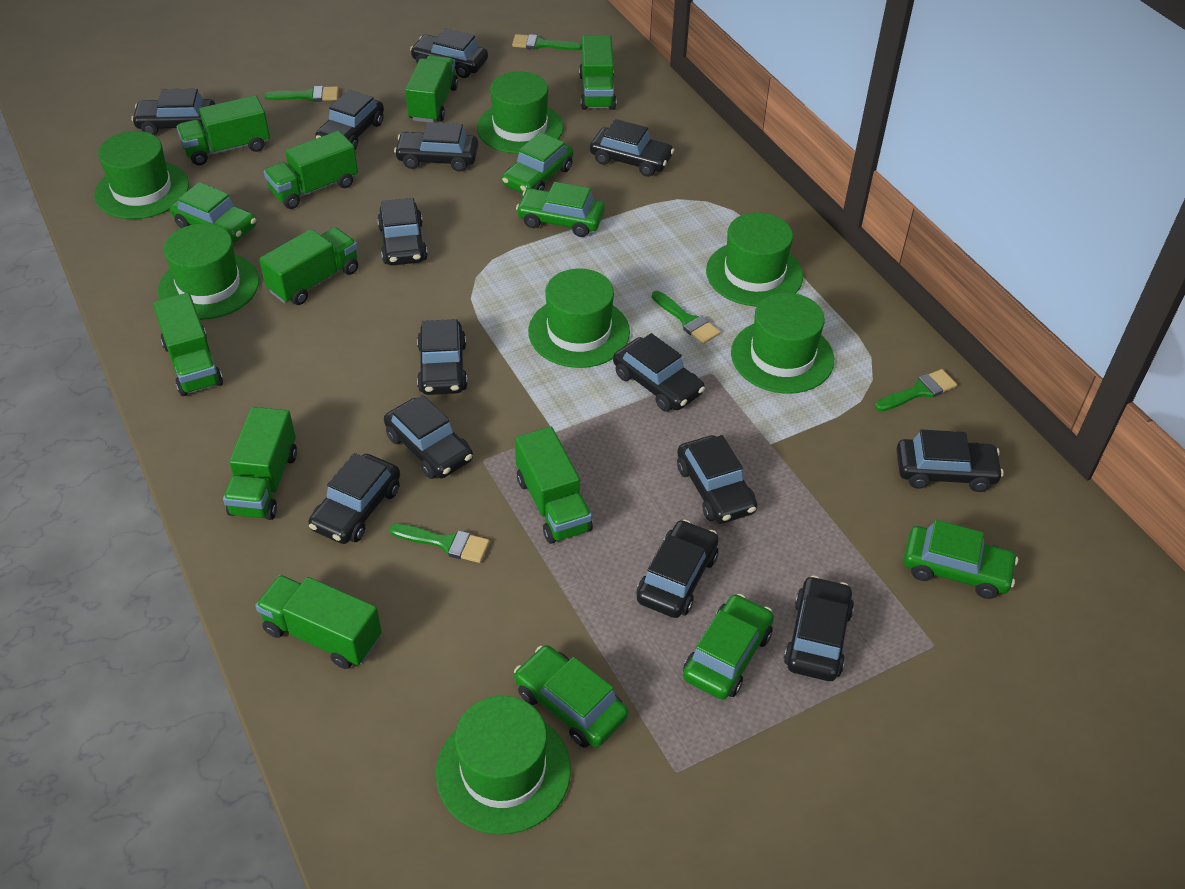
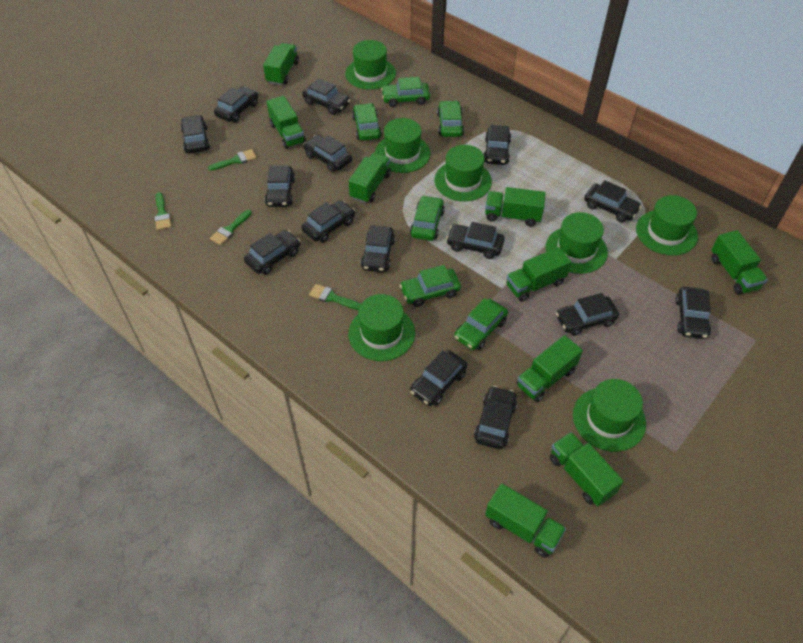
black car: 14 -> 15
green brush: 5 -> 4

